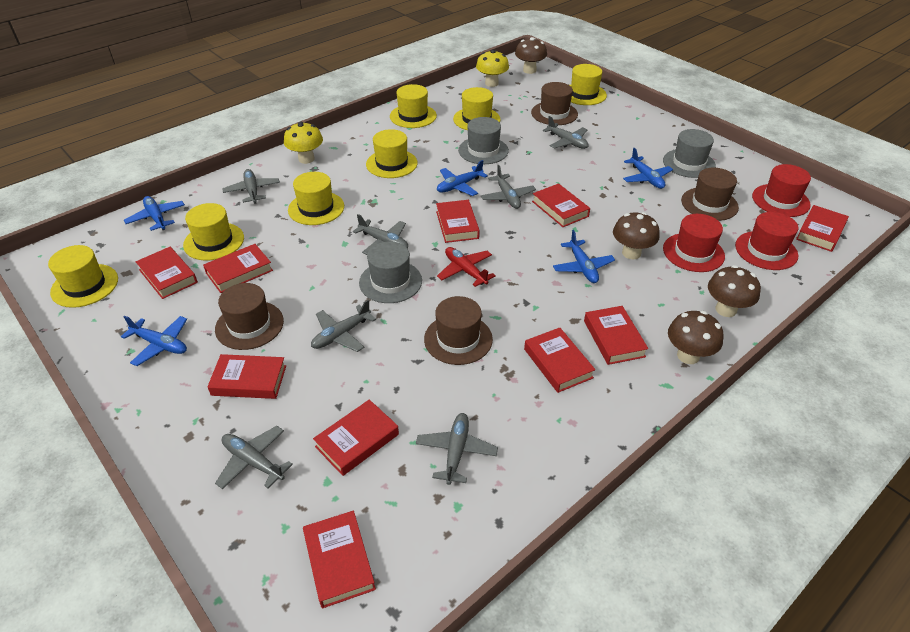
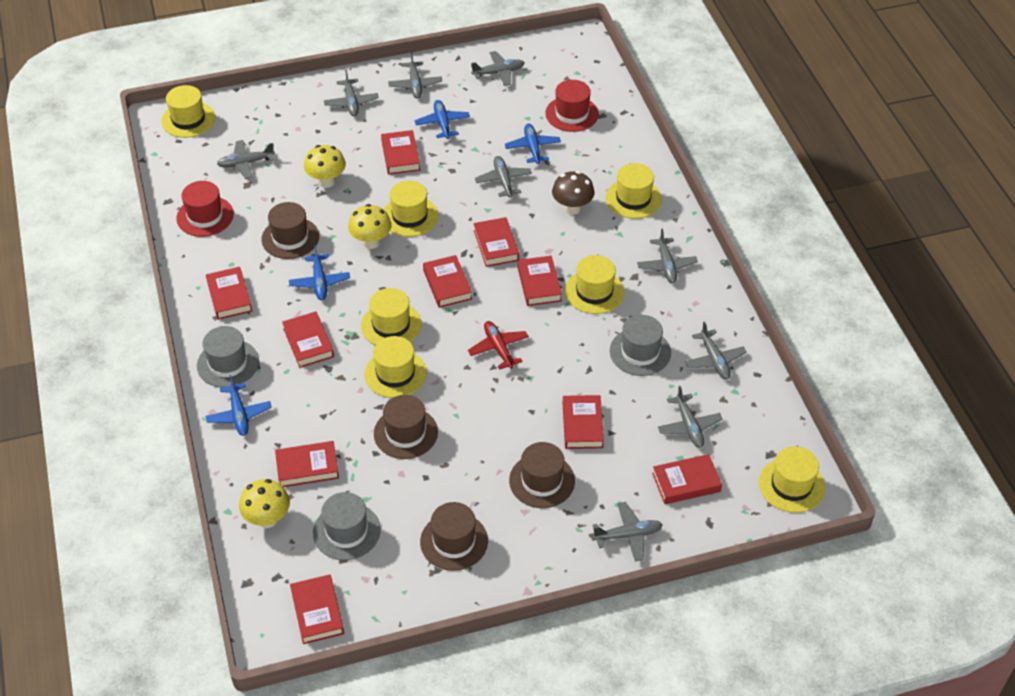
blue plane: 5 -> 4
brown mushroom: 4 -> 1
grey plane: 7 -> 9
red hat: 3 -> 2
yellow mushroom: 2 -> 3

